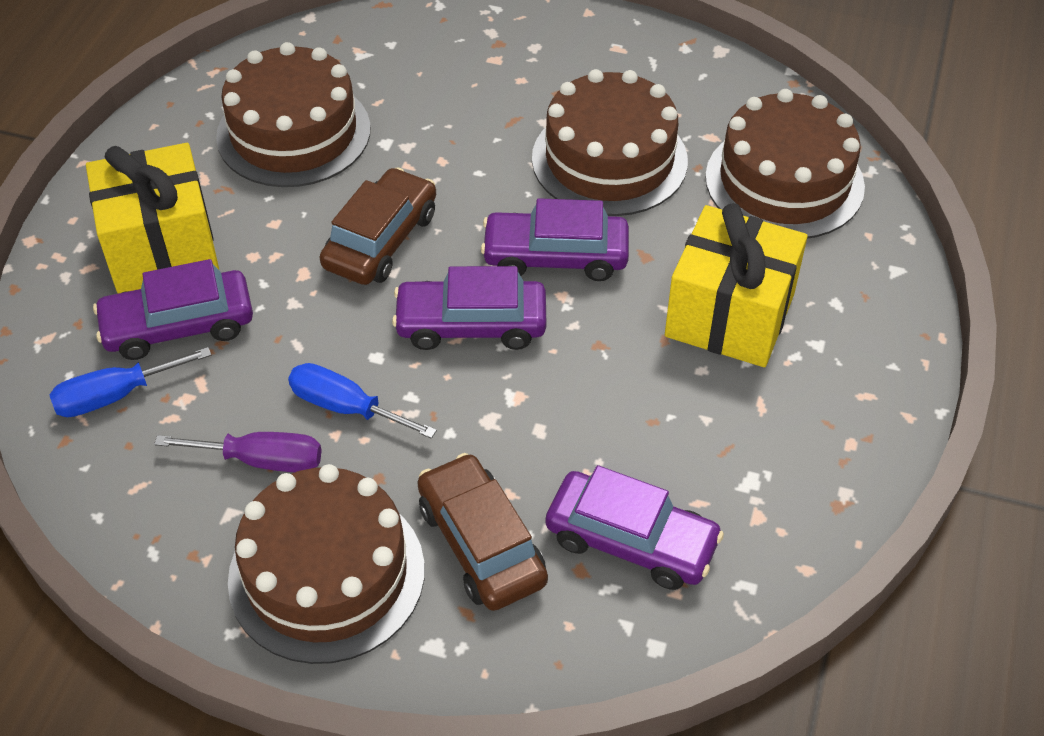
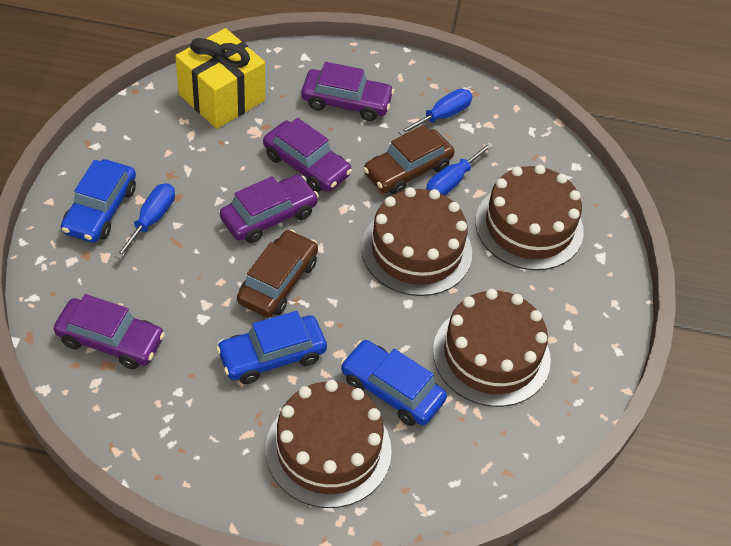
blue car: 0 -> 3
blue screwdriver: 2 -> 3
purple screwdriver: 1 -> 0
yellow gift: 2 -> 1

